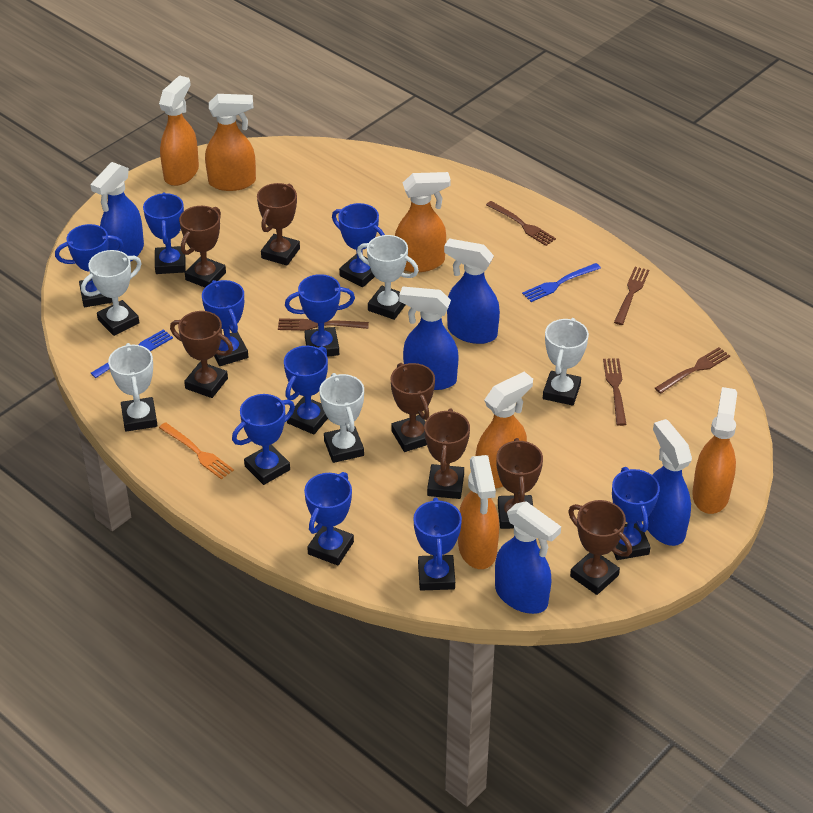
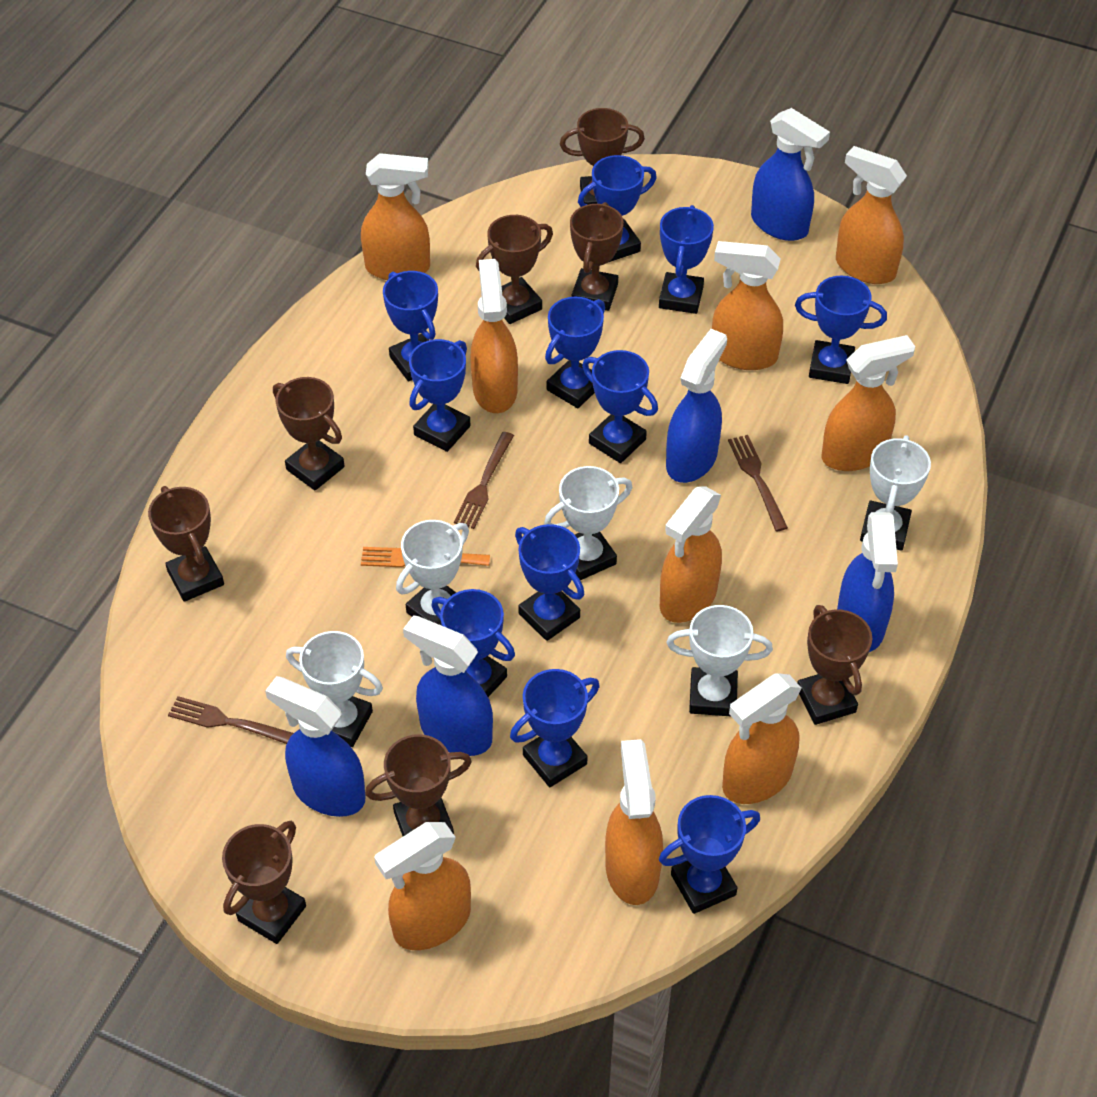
blue fork: 2 -> 0
blue trophy: 10 -> 11
brown fork: 5 -> 3
brown trophy: 7 -> 8
orange spray bottle: 6 -> 9

